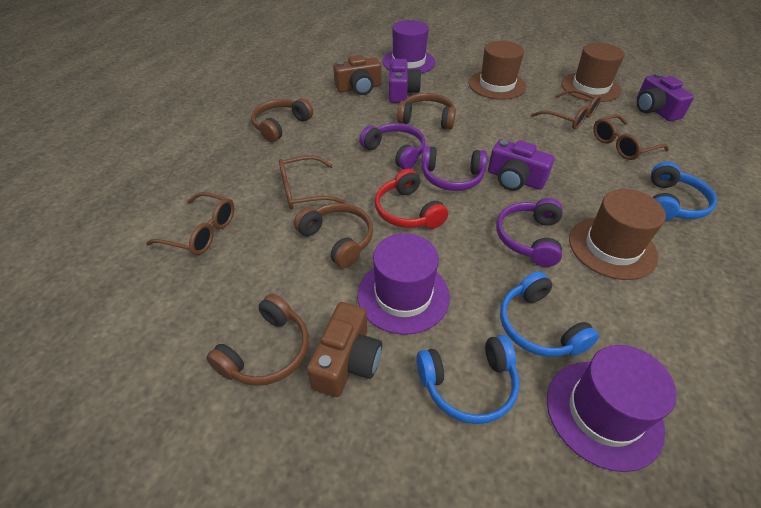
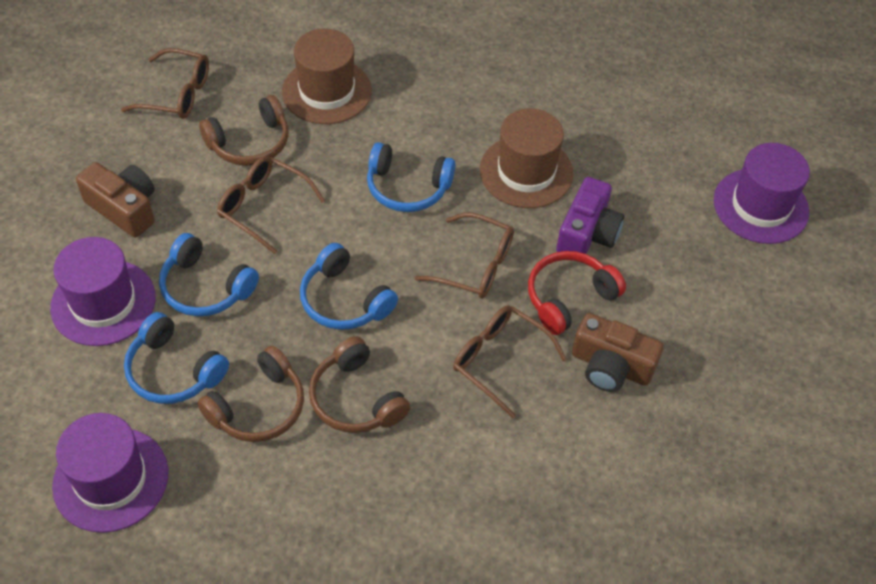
blue headphones: 3 -> 4
brown hat: 3 -> 2
brown headphones: 4 -> 3
purple camera: 3 -> 1
purple headphones: 3 -> 0

